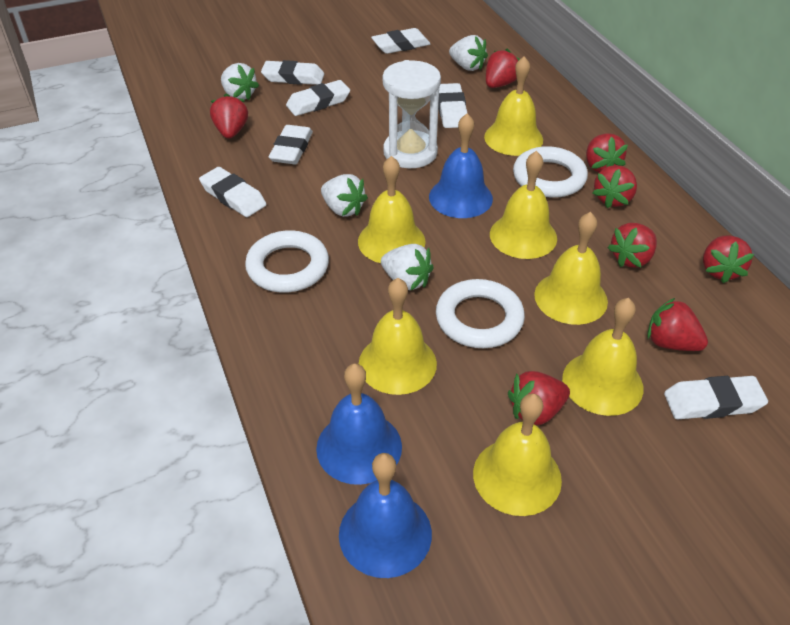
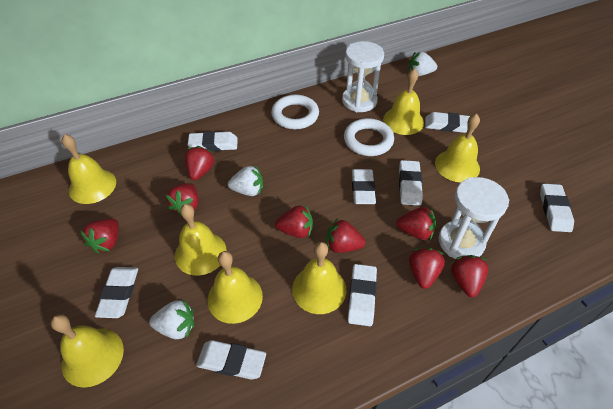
blue bell: 3 -> 0
white eraser: 7 -> 8
white hourglass: 1 -> 2
white ring: 3 -> 2
white strawberry: 4 -> 3

